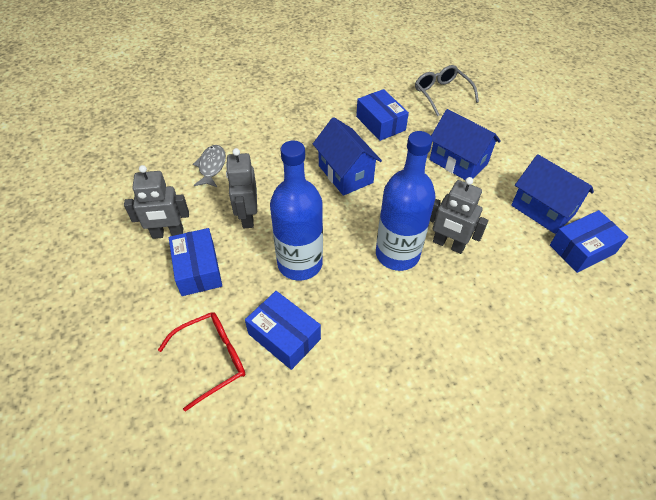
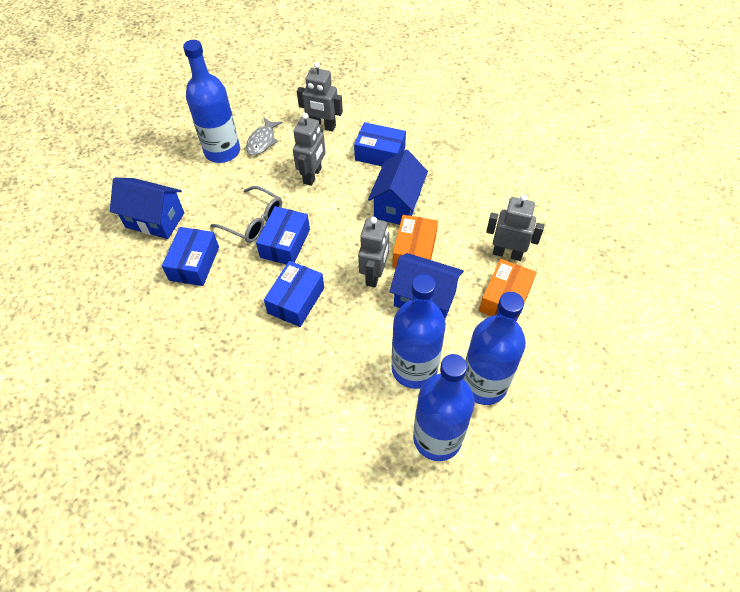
blue bottle: 2 -> 4
grey robot: 3 -> 4
orange box: 0 -> 2
red glasses: 1 -> 0

